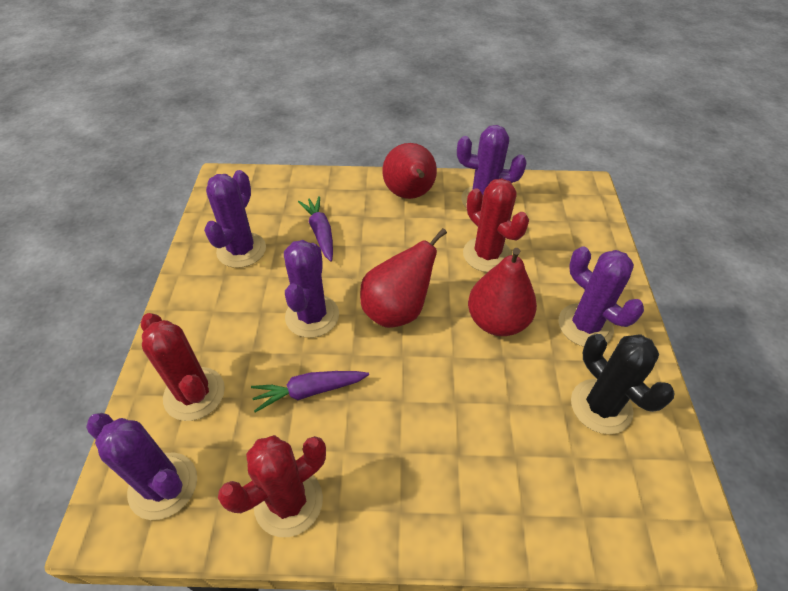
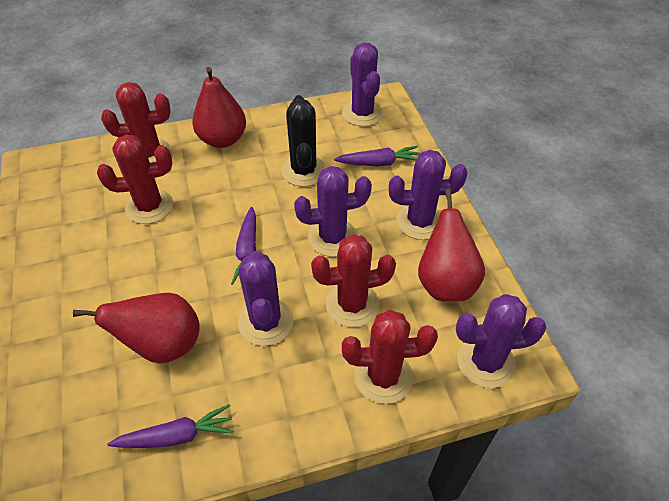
purple carrot: 2 -> 3
red cactus: 3 -> 4

